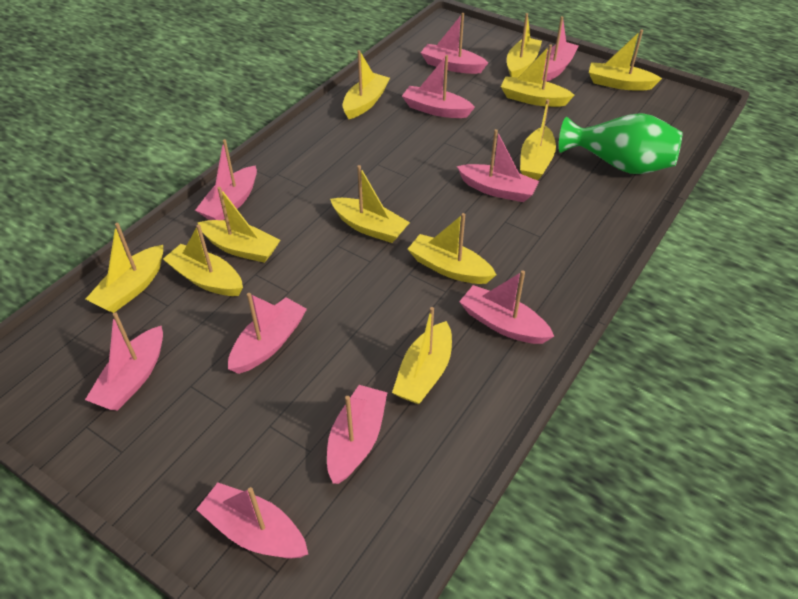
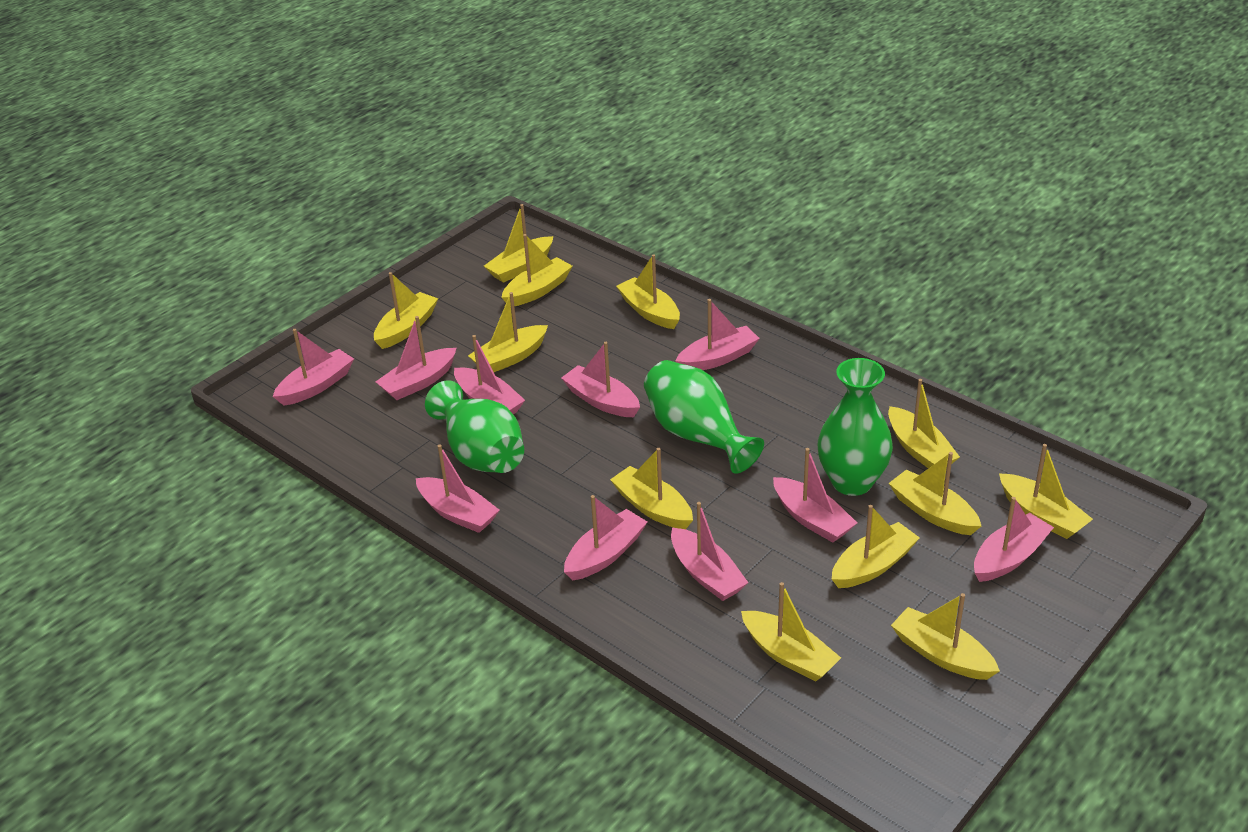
green vase: 1 -> 3
yellow boat: 11 -> 12

